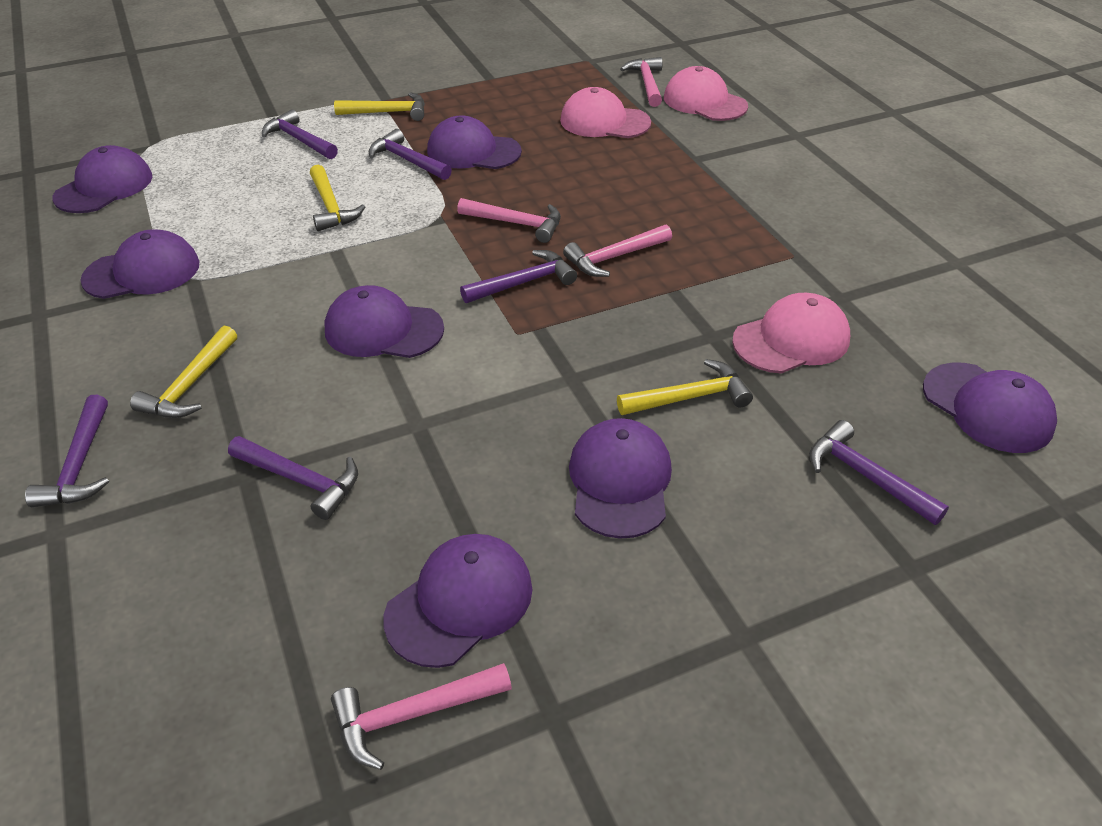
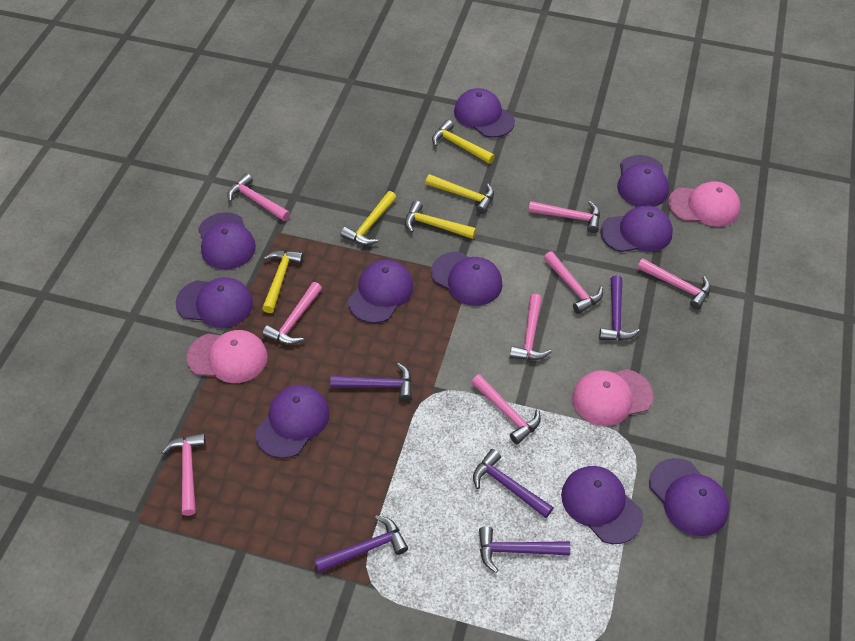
pink hammer: 4 -> 8
purple cap: 7 -> 10
purple hammer: 6 -> 5
yellow hammer: 4 -> 5

